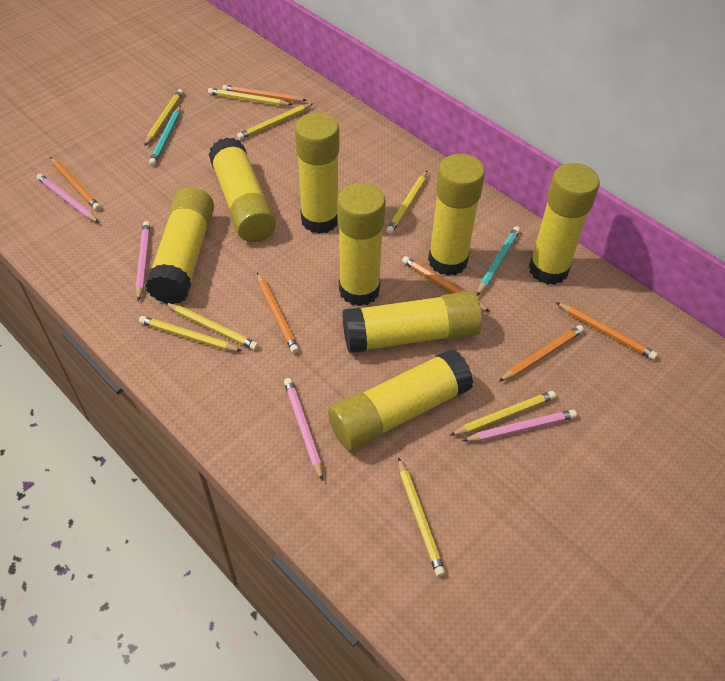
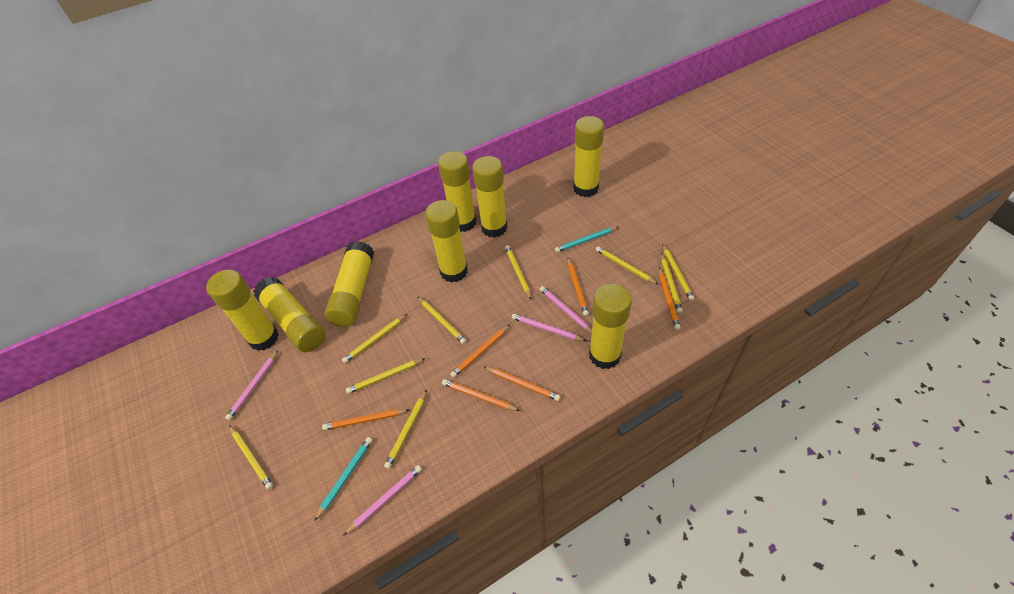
yellow pencil: 8 -> 9

